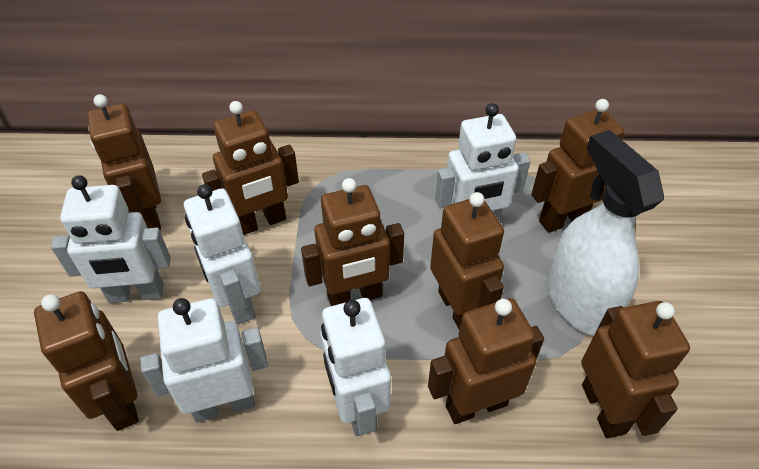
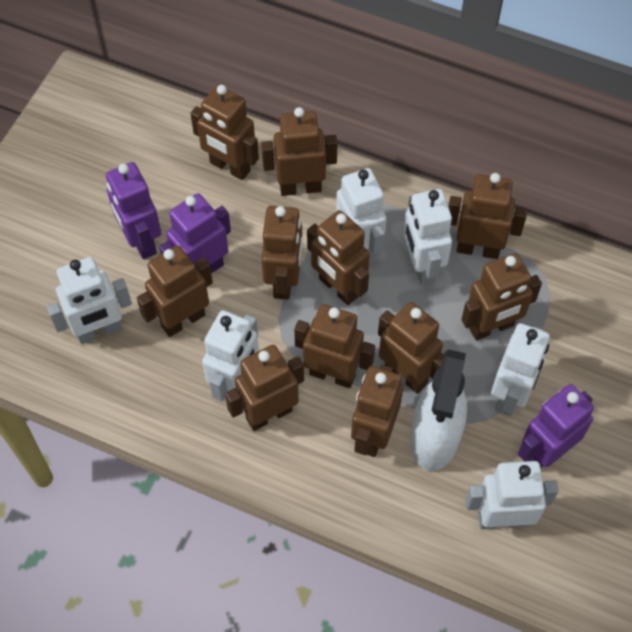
brown robot: 8 -> 11
purple robot: 0 -> 3
white robot: 5 -> 6

